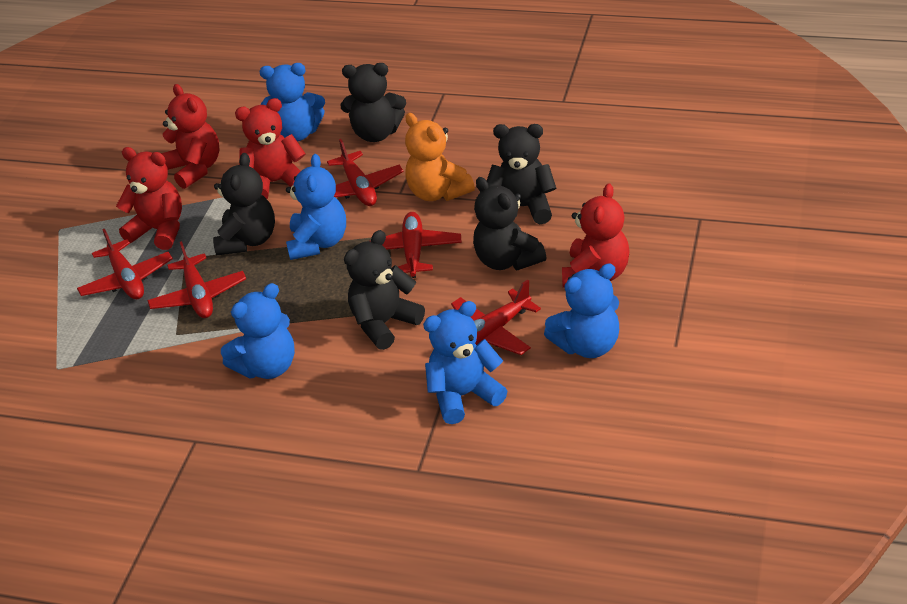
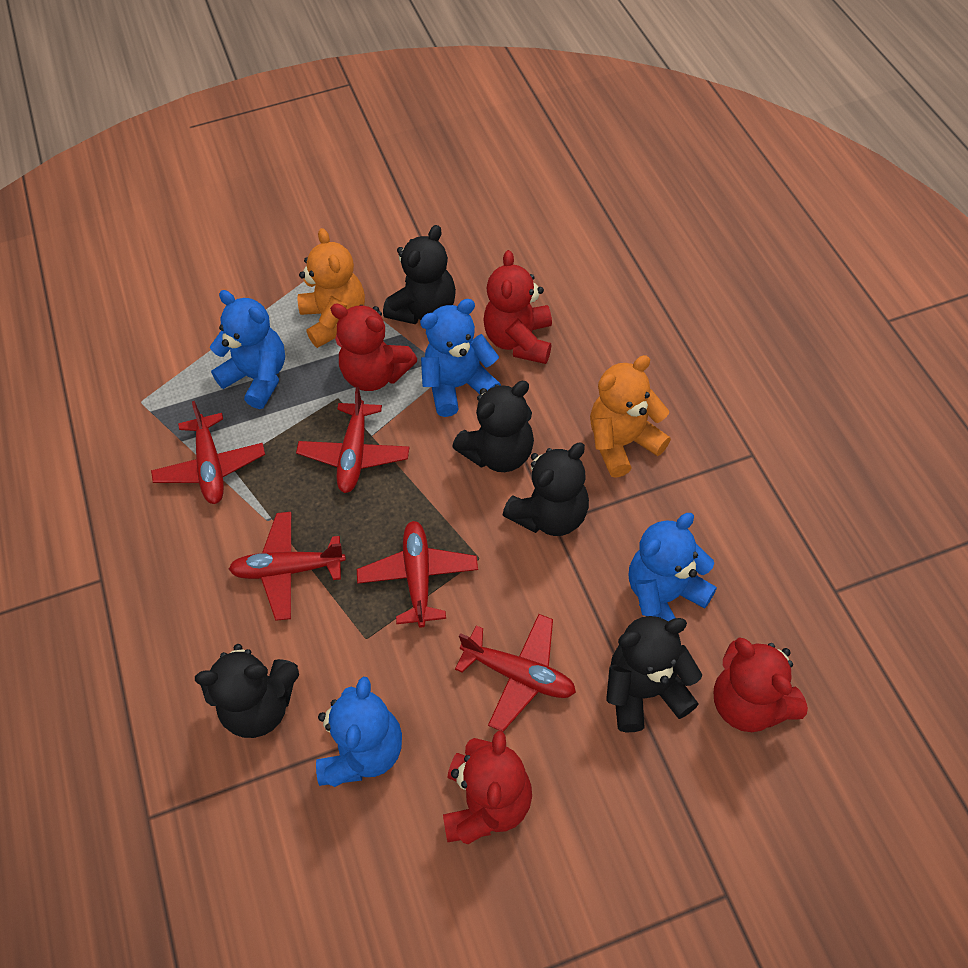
blue teddy bear: 5 -> 4
orange teddy bear: 1 -> 2

